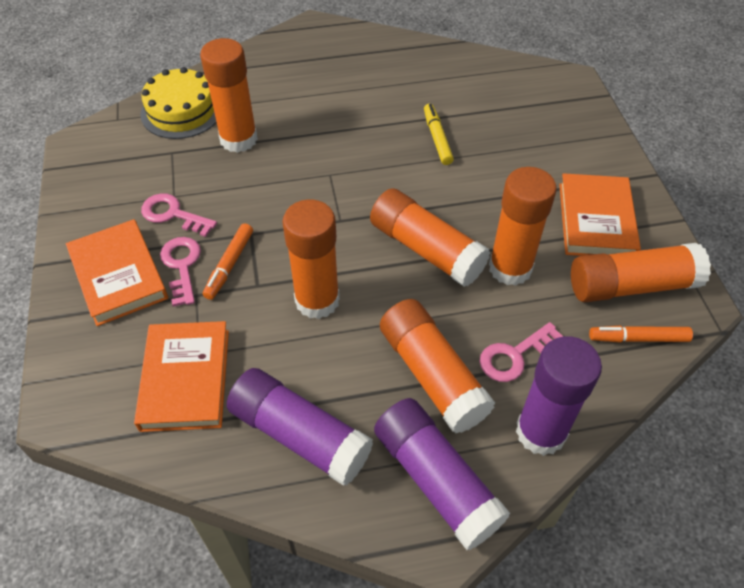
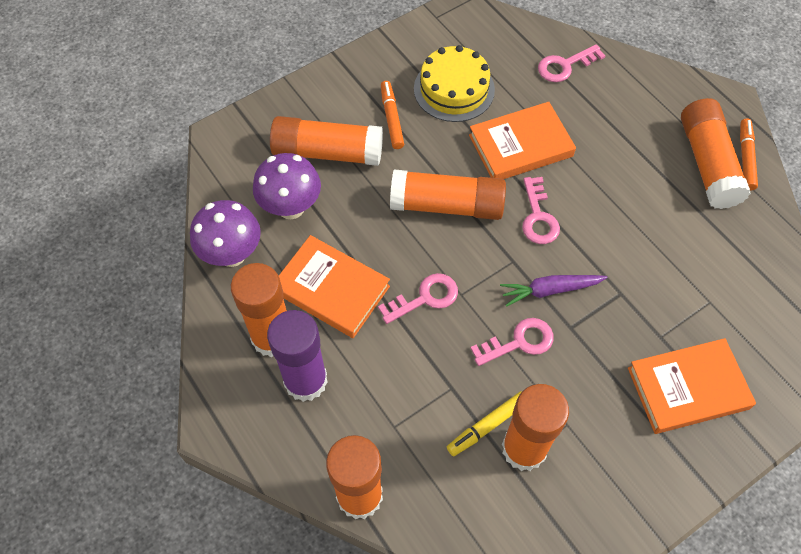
pink key: 3 -> 4
purple carrot: 0 -> 1
purple glue stick: 3 -> 1
purple mushroom: 0 -> 2

